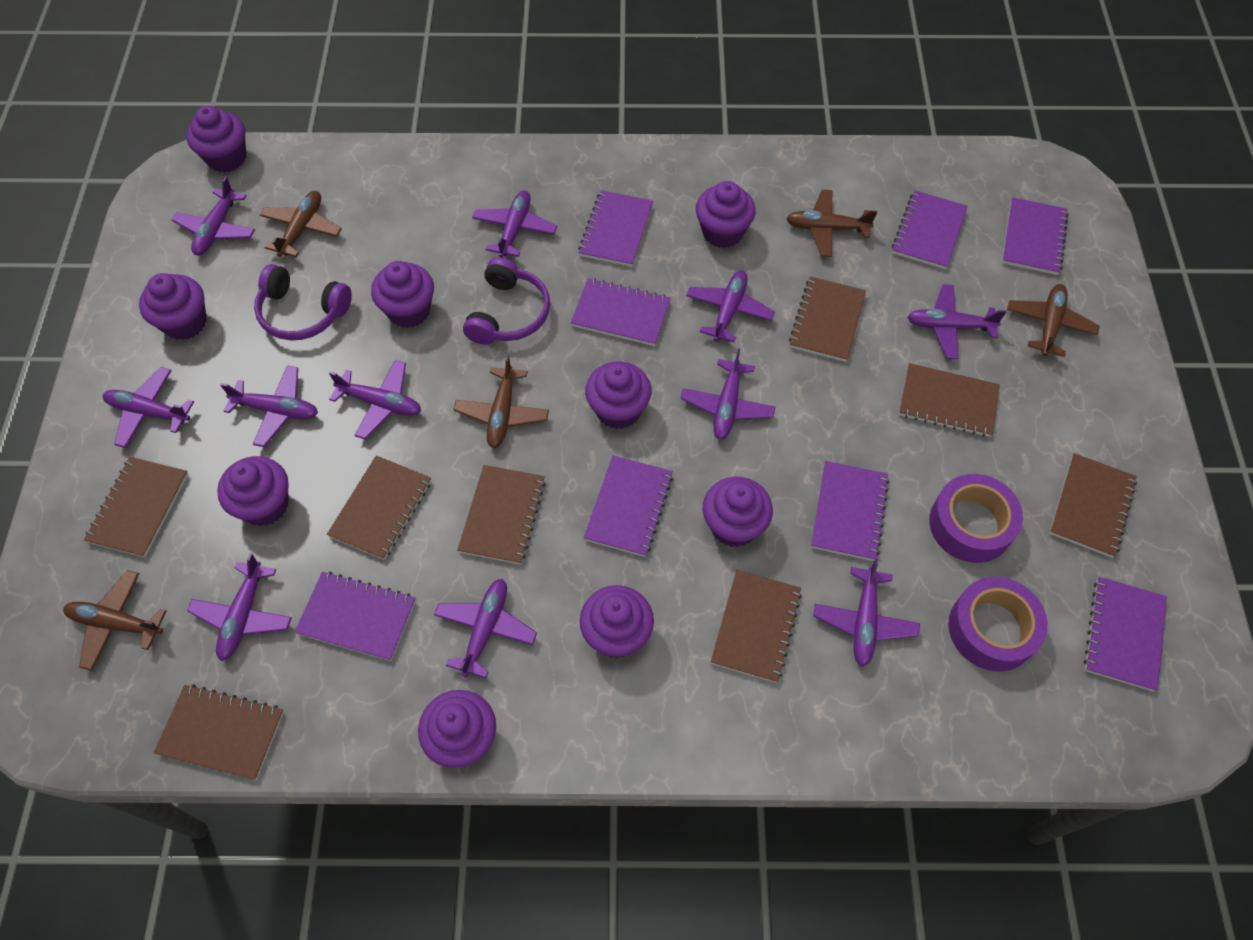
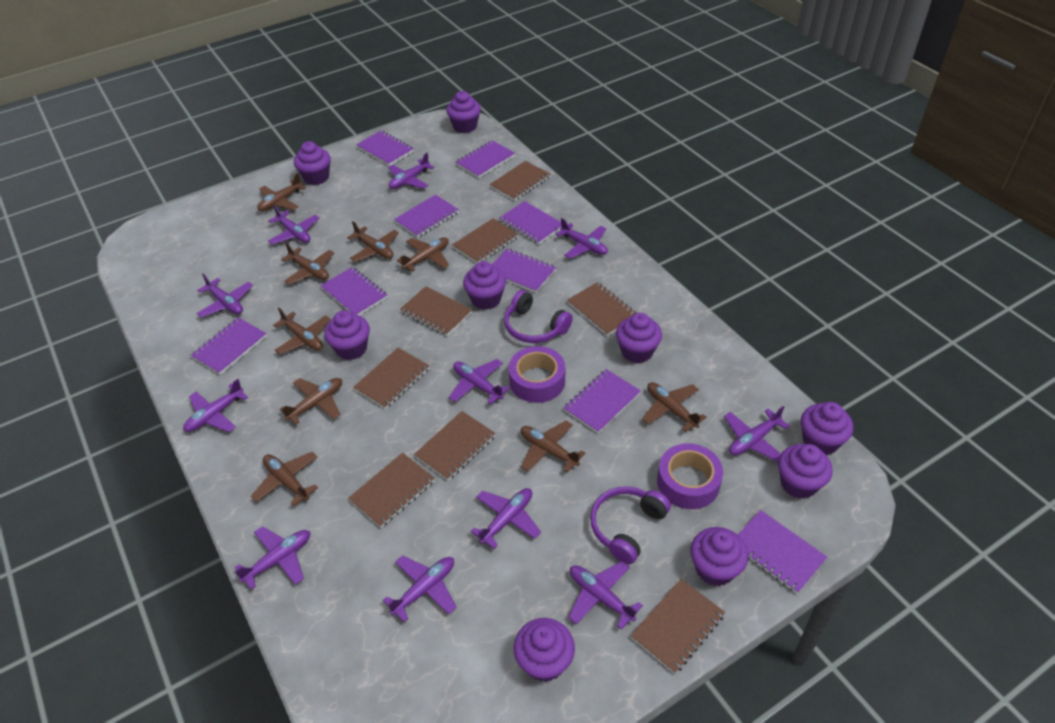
brown plane: 5 -> 9
purple notebook: 8 -> 9

